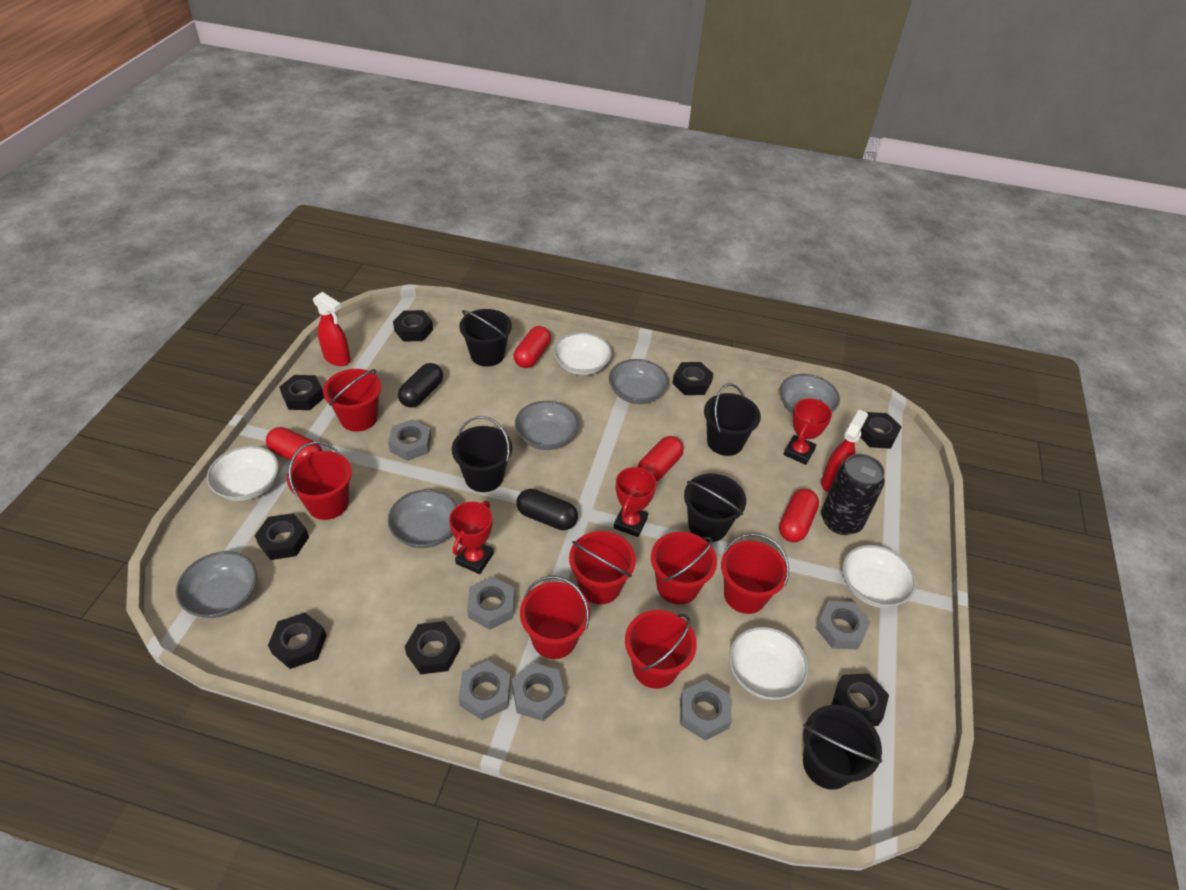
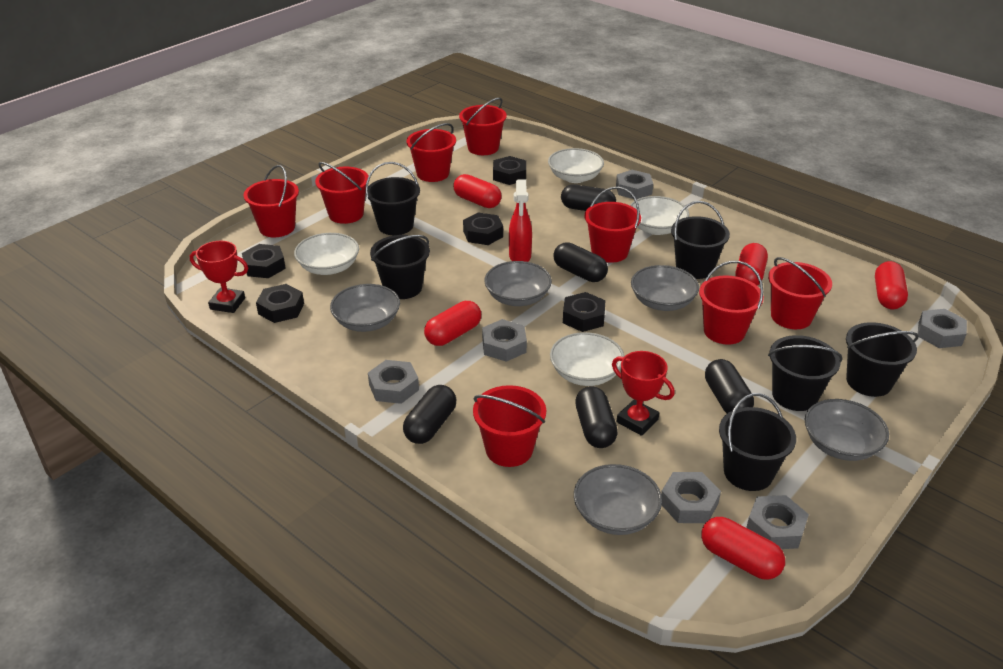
black bucket: 5 -> 6
black can: 1 -> 0
black capsule: 2 -> 5
black nut: 8 -> 5
red bucket: 7 -> 8
red capsule: 4 -> 5
red spray bottle: 2 -> 1
red trophy: 3 -> 2

